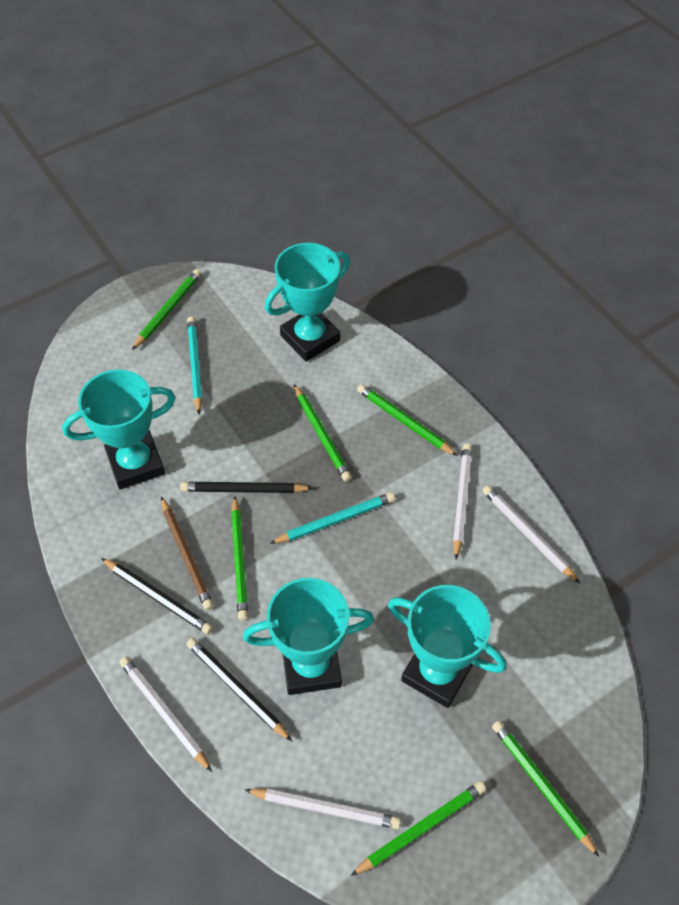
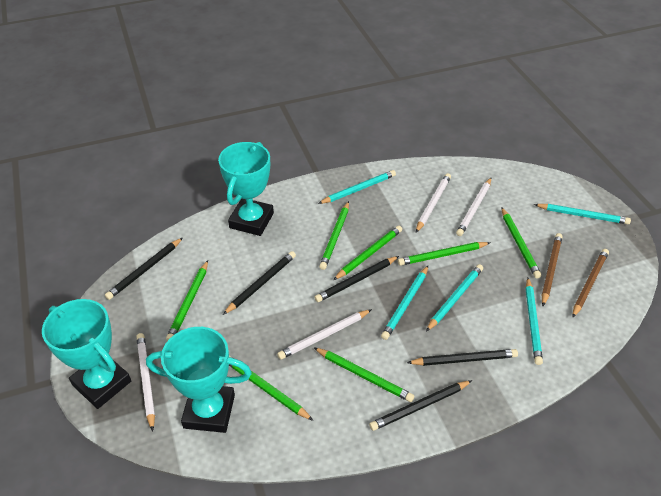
black pencil: 3 -> 5
brown pencil: 1 -> 2
green pencil: 6 -> 7
turquoise pencil: 2 -> 5
turquoise trophy: 4 -> 3

